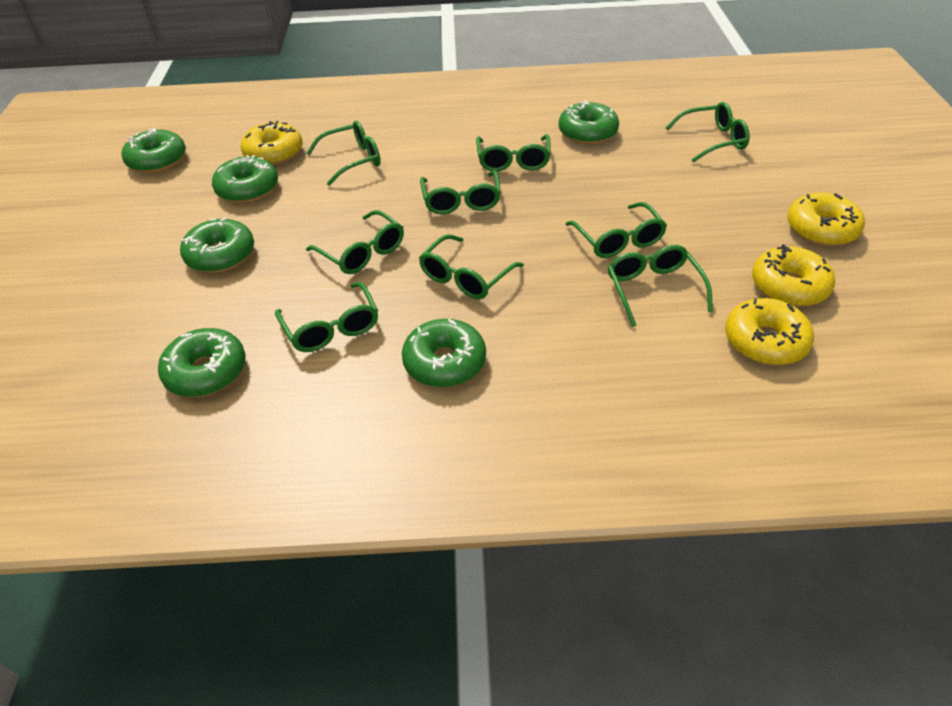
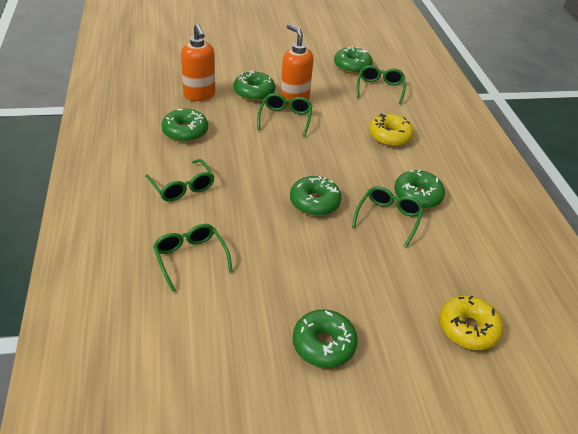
green glasses: 9 -> 5
orange soap dispenser: 0 -> 2
yellow donut: 4 -> 2

